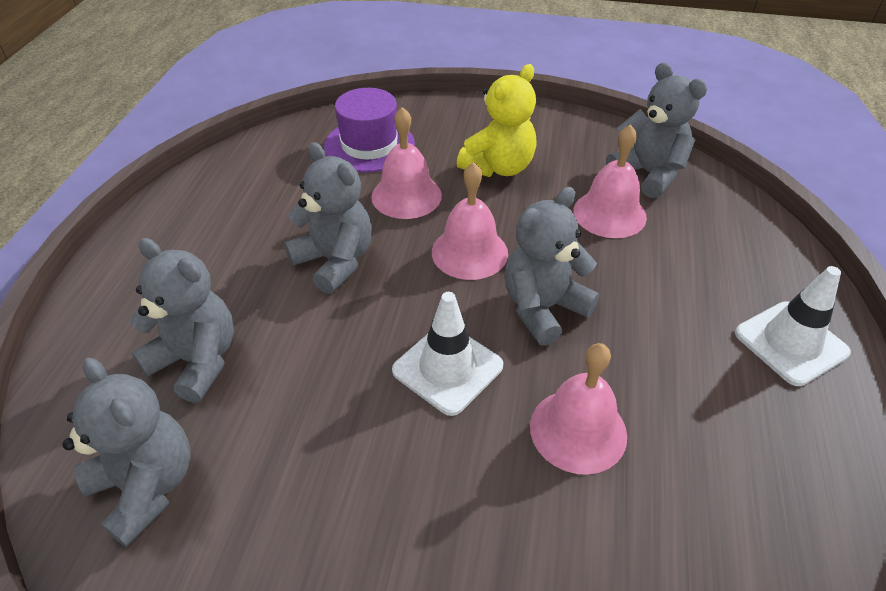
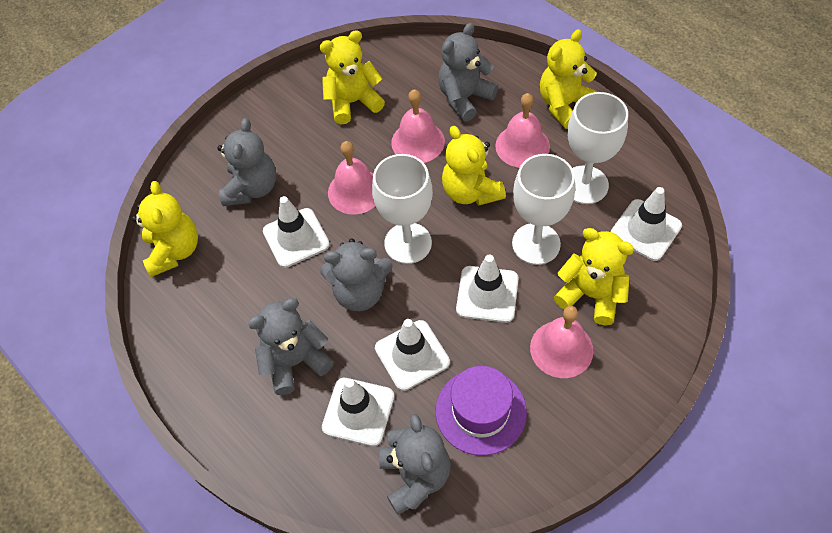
white goblet: 0 -> 3
white traffic cone: 2 -> 5
yellow teddy bear: 1 -> 5

